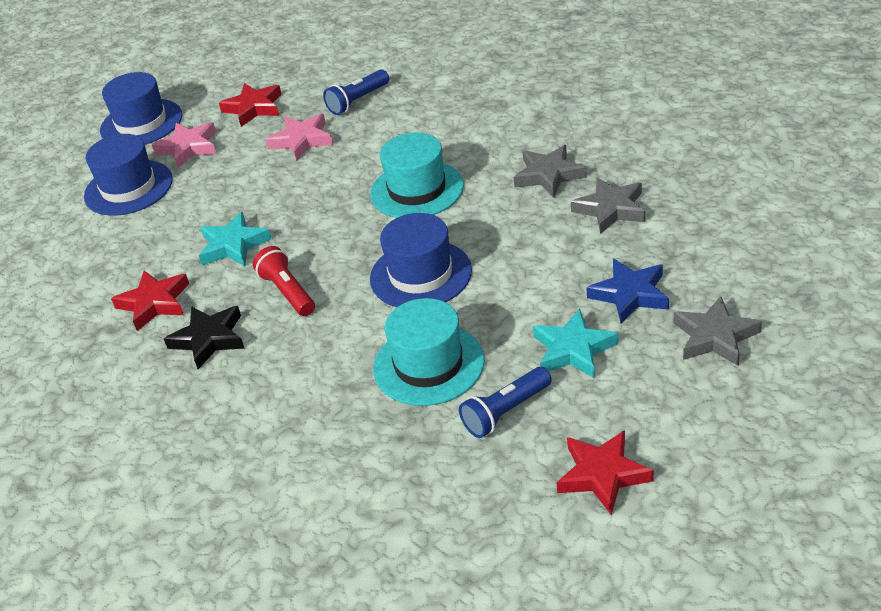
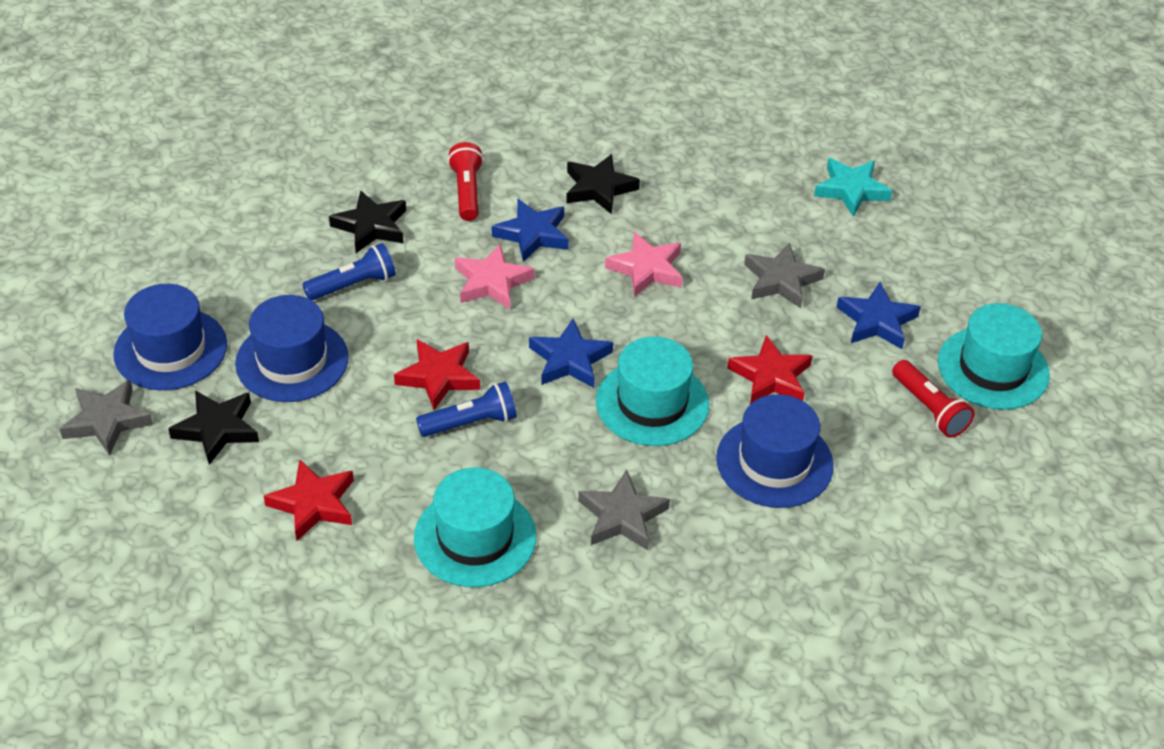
black star: 1 -> 3
blue star: 1 -> 3
red flashlight: 1 -> 2
turquoise hat: 2 -> 3
turquoise star: 2 -> 1

